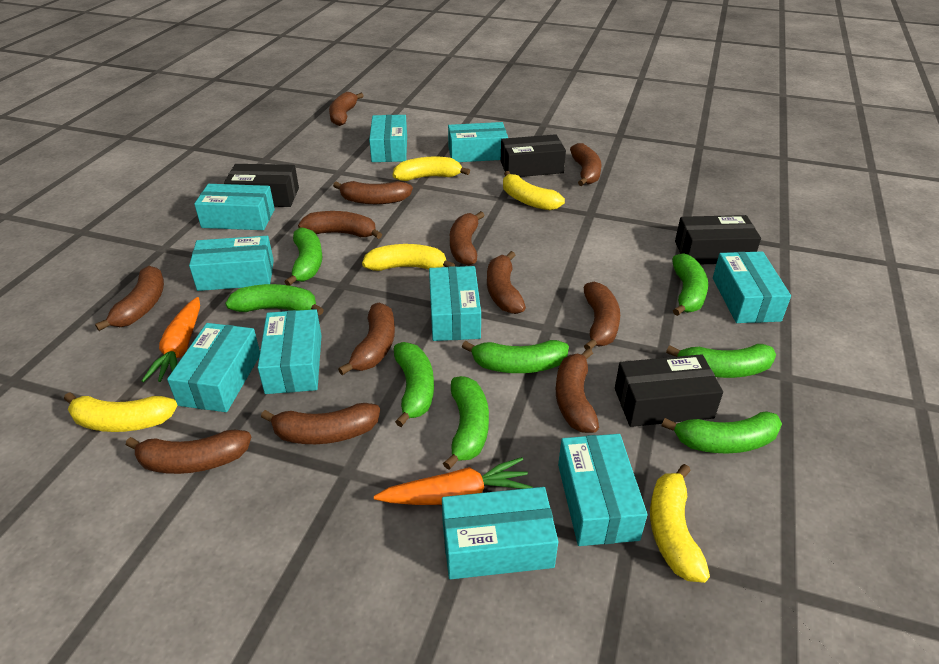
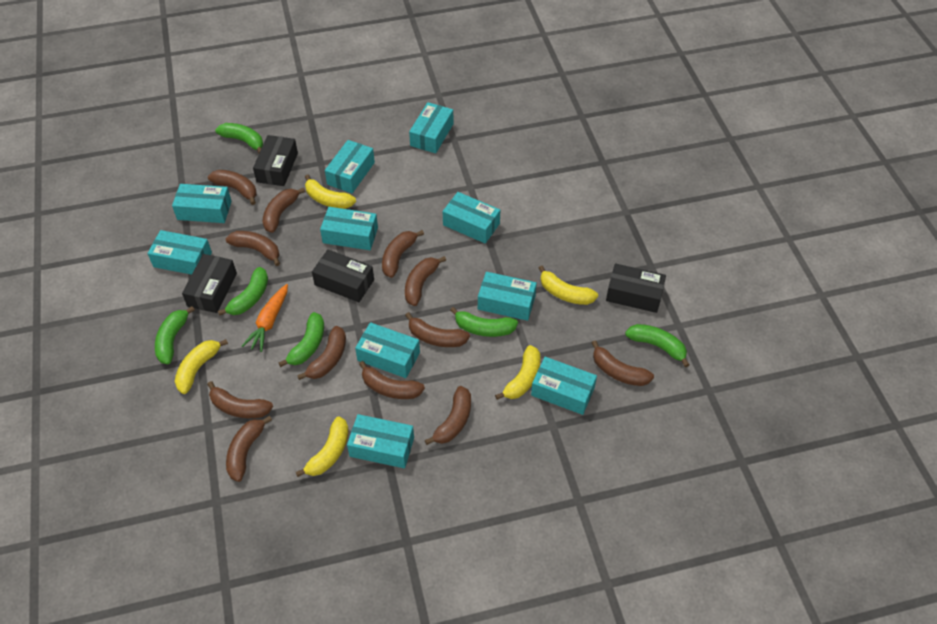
green banana: 8 -> 6
orange carrot: 2 -> 1

